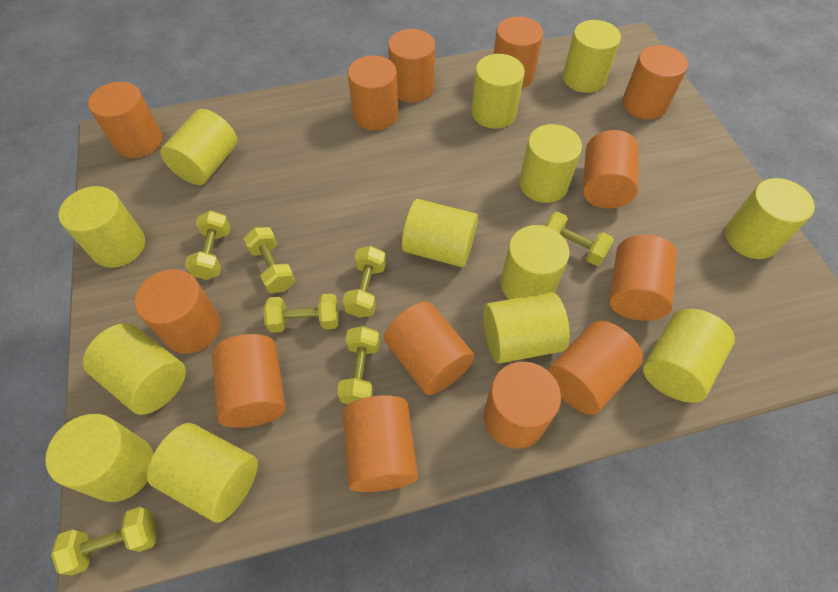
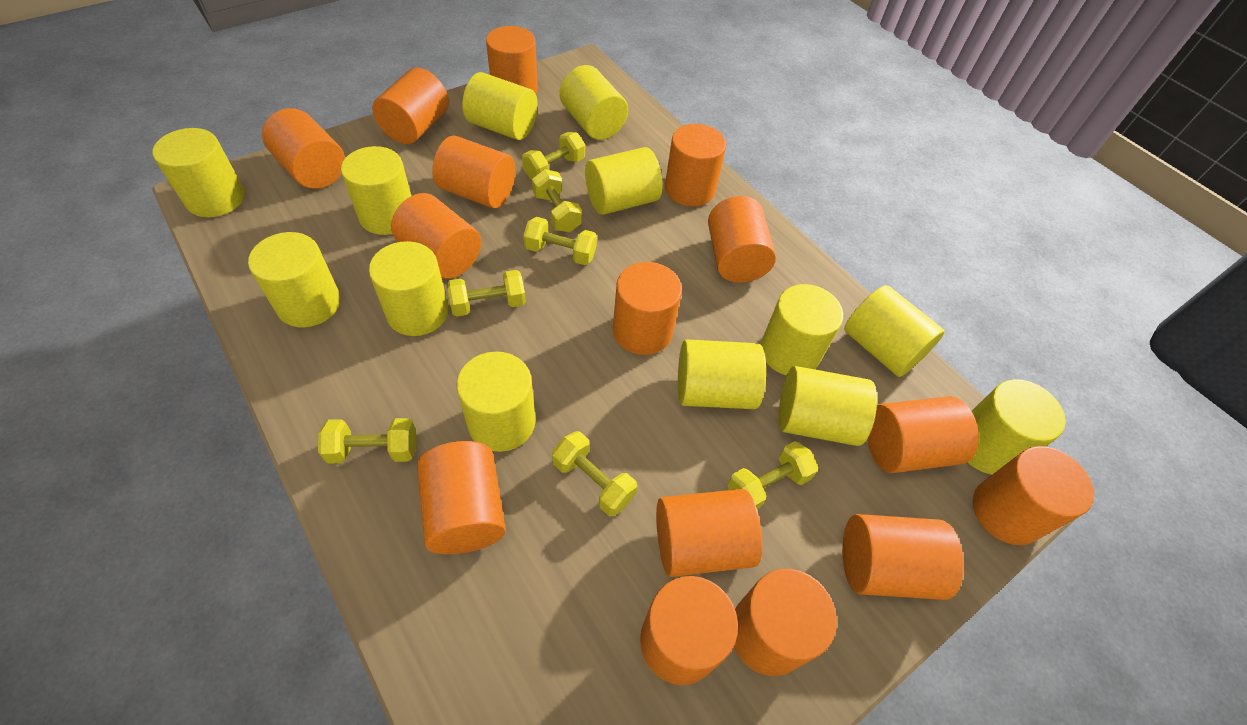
orange cylinder: 13 -> 15

